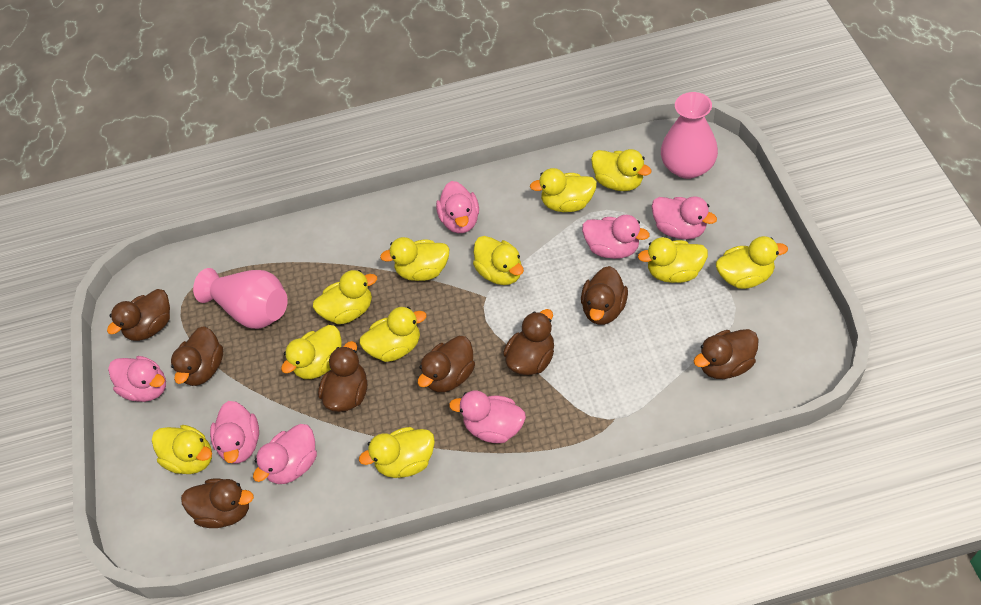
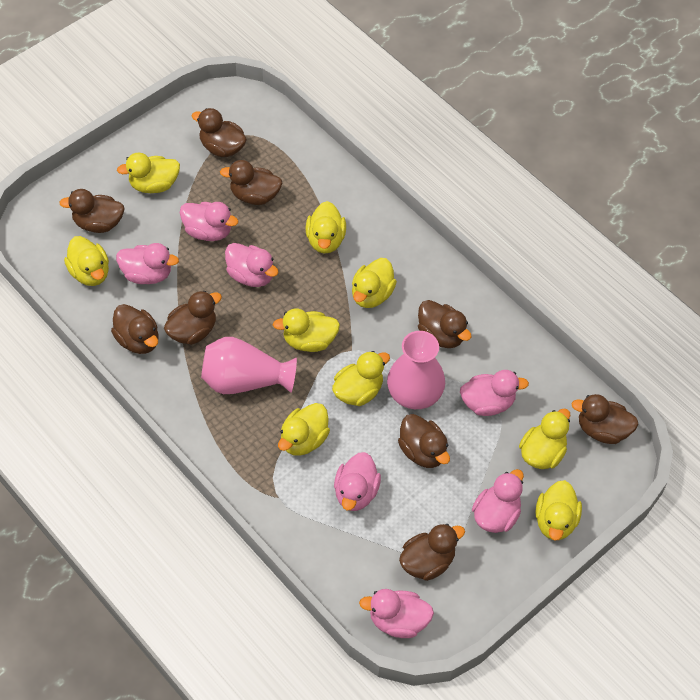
brown duck: 8 -> 9
yellow duck: 11 -> 9

